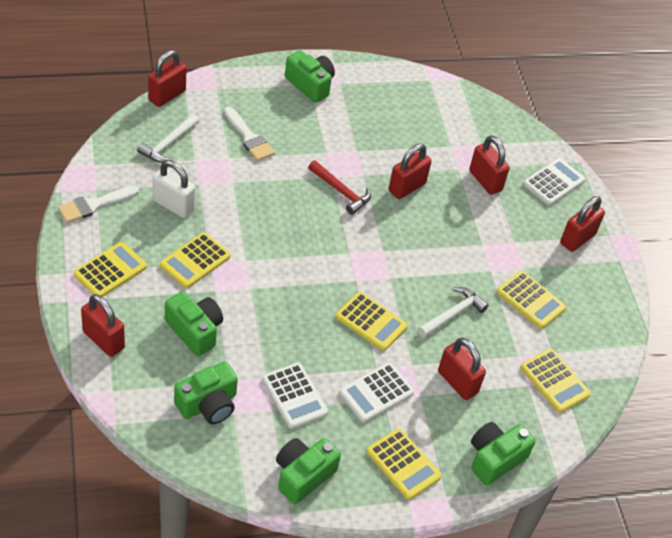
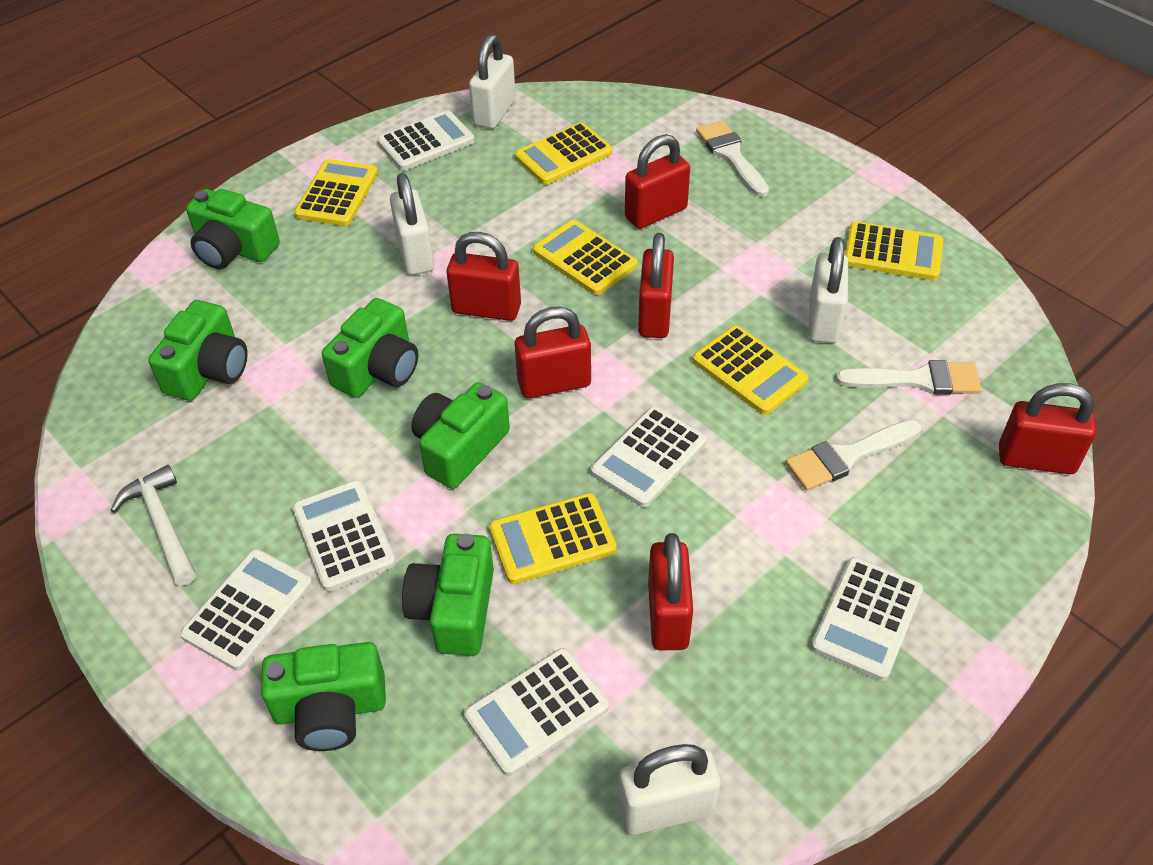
green camera: 5 -> 6
red hammer: 1 -> 0
white brush: 2 -> 3
white calculator: 3 -> 6
white hammer: 2 -> 1
white padlock: 1 -> 4

